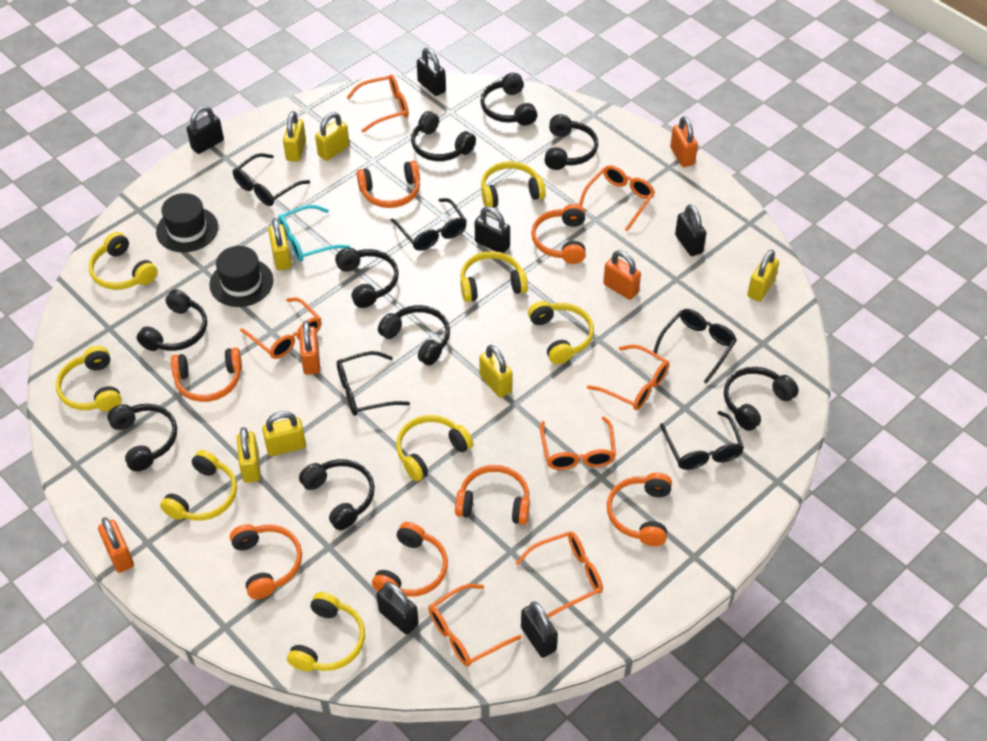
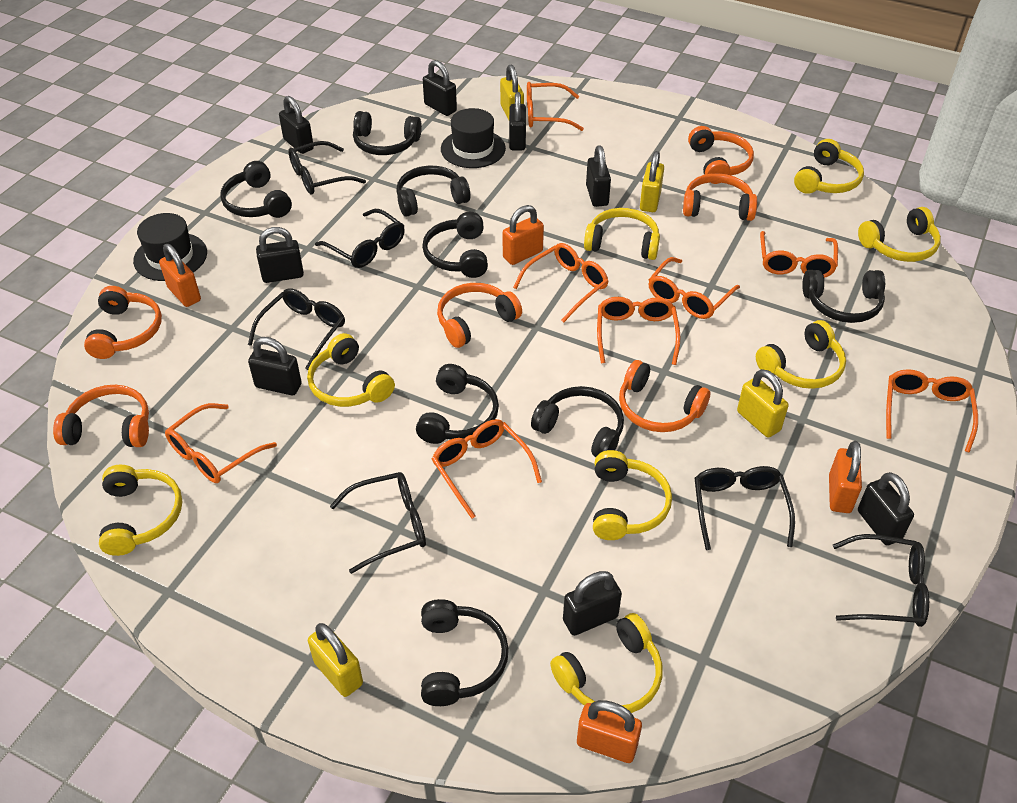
black glasses: 5 -> 6
black headphones: 9 -> 8
black padlock: 6 -> 8
orange glasses: 7 -> 8
orange headphones: 7 -> 6
turquoise glasses: 1 -> 0
yellow padlock: 7 -> 4

